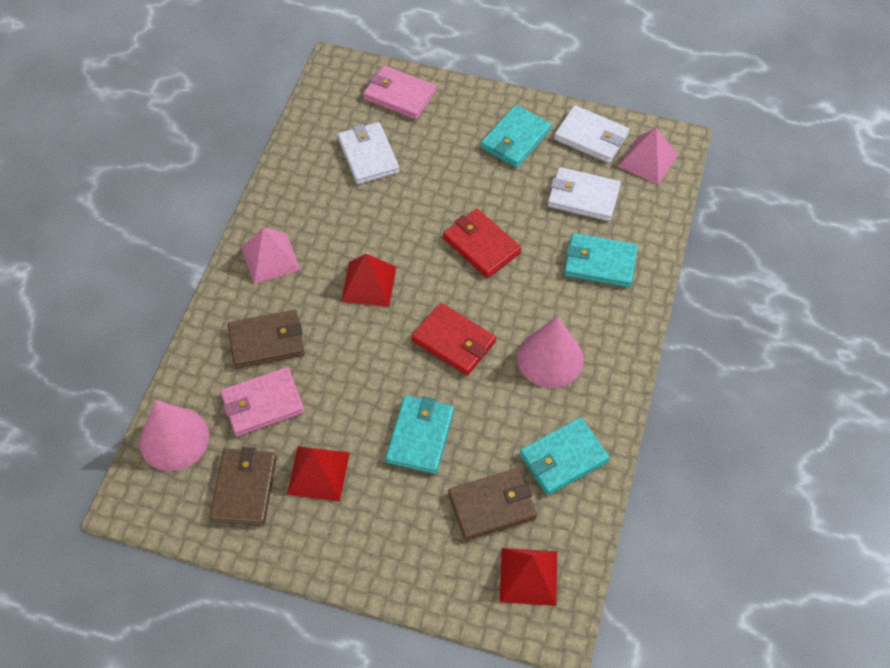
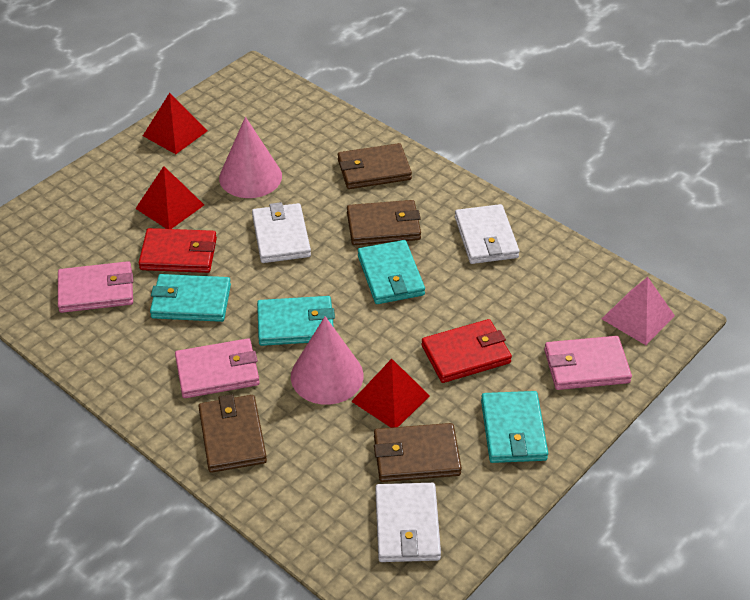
brown wallet: 3 -> 4
pink pyramid: 2 -> 1
pink wallet: 2 -> 3

